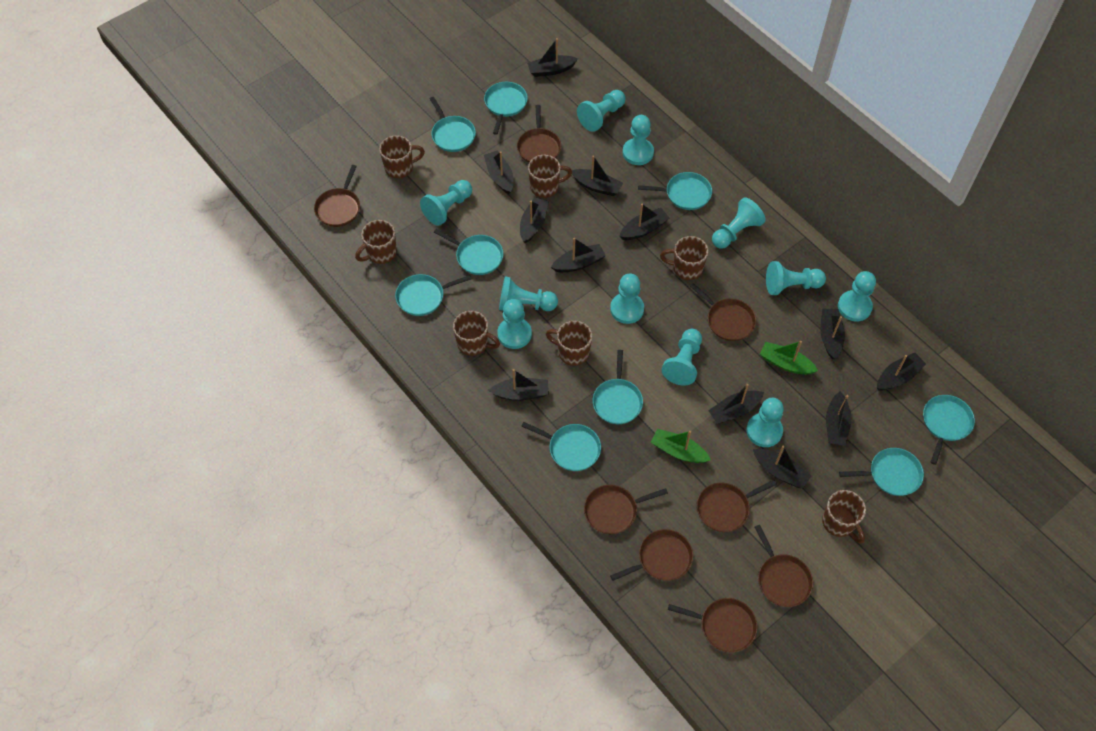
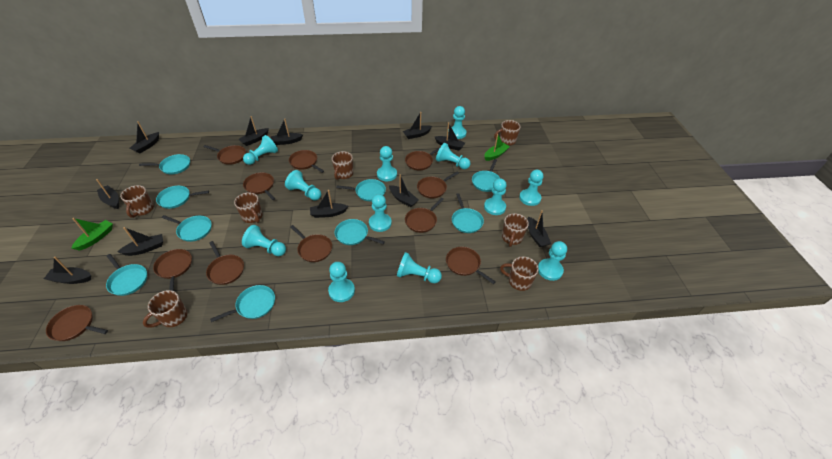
black boat: 12 -> 11
brown pan: 8 -> 11
turquoise pawn: 11 -> 12

